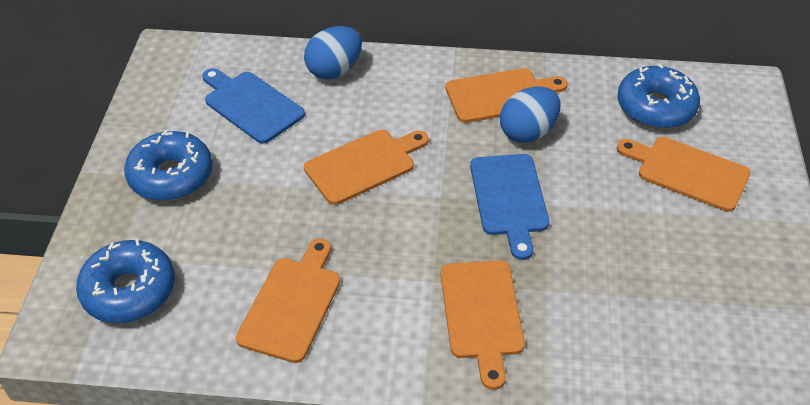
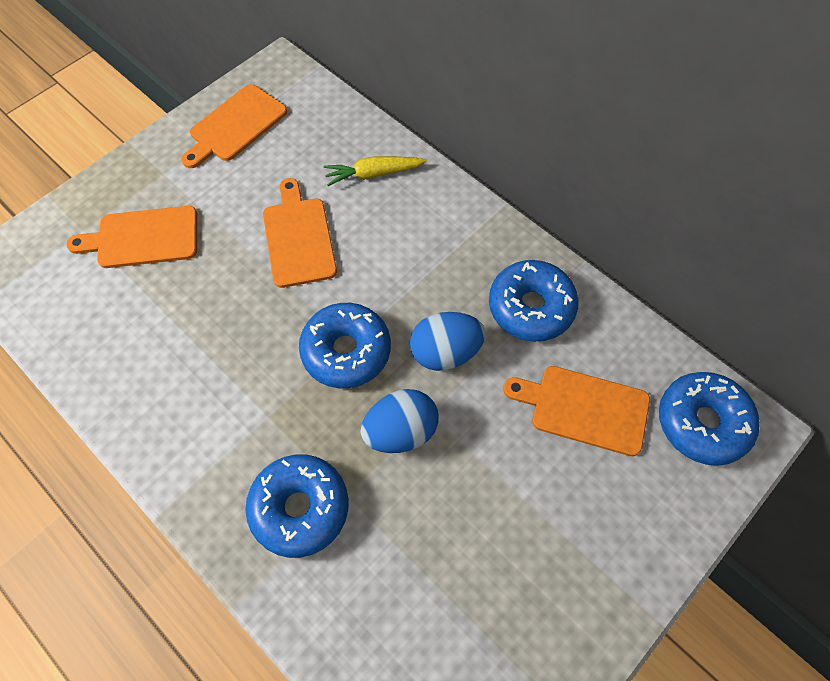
blue cutting board: 2 -> 0
blue donut: 3 -> 4
orange cutting board: 5 -> 4
yellow carrot: 0 -> 1

